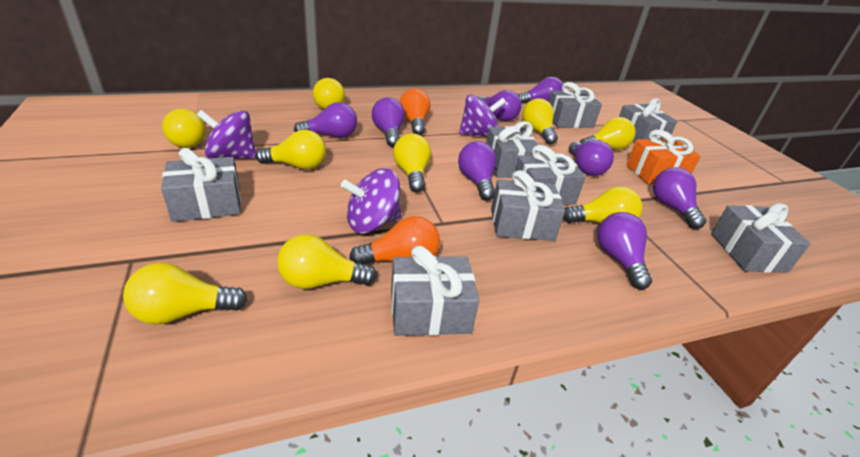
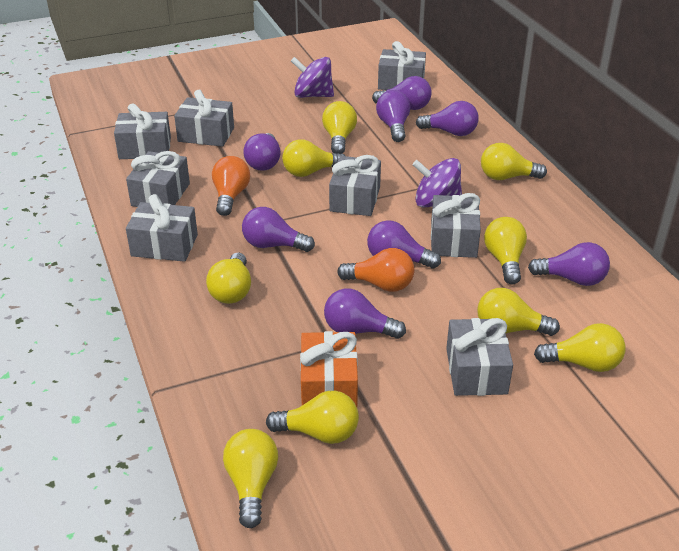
purple spinning top: 3 -> 2

